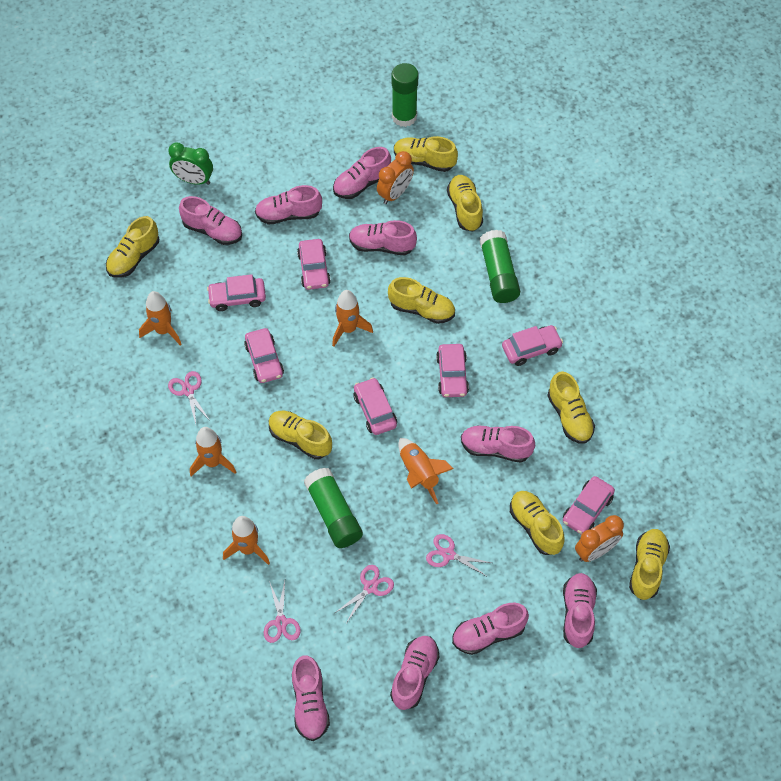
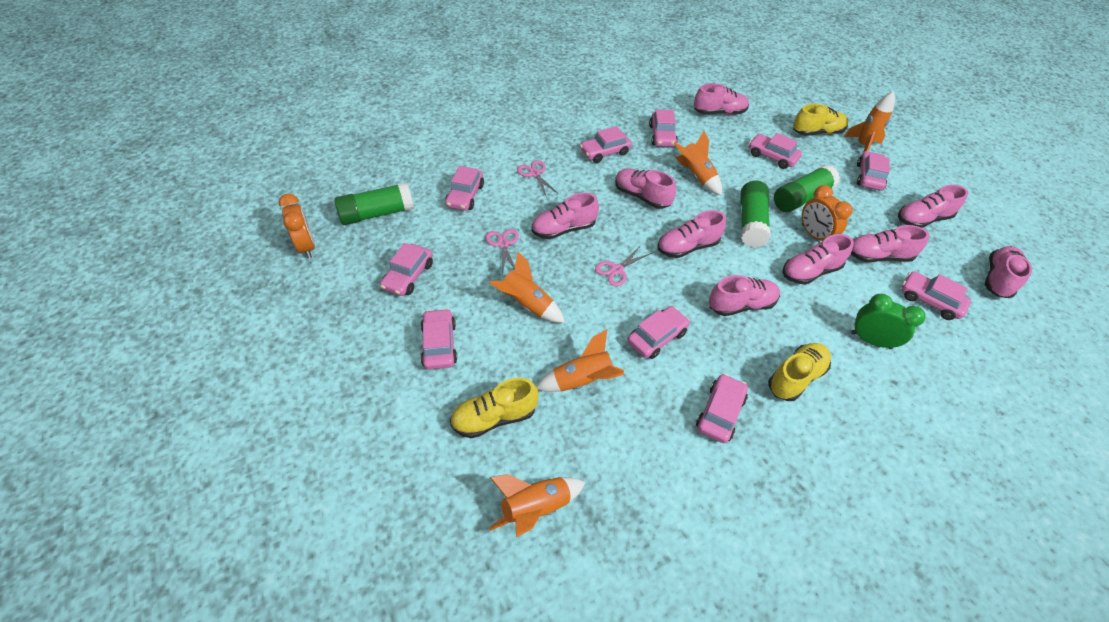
pink car: 7 -> 10
pink scissors: 4 -> 3
yellow shoe: 8 -> 3

